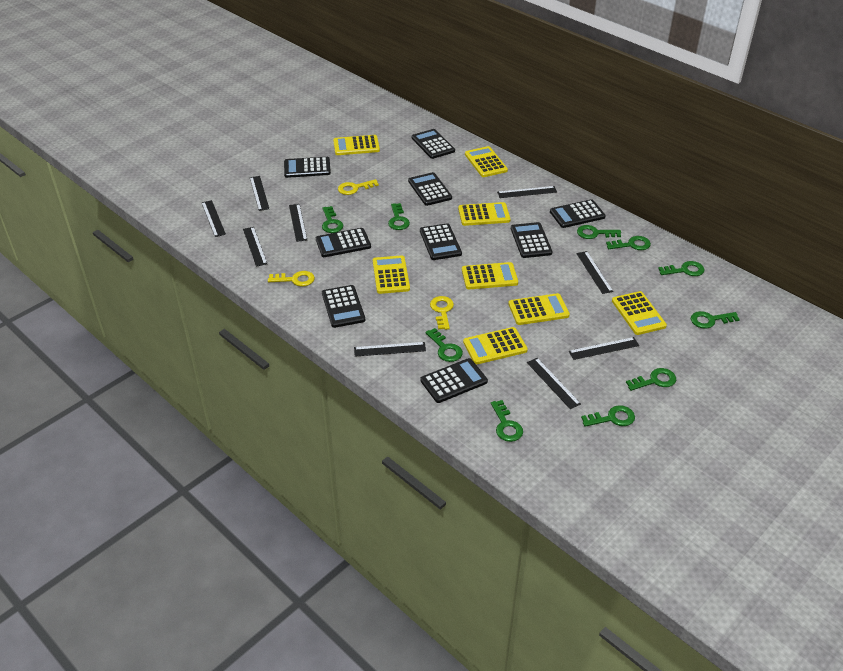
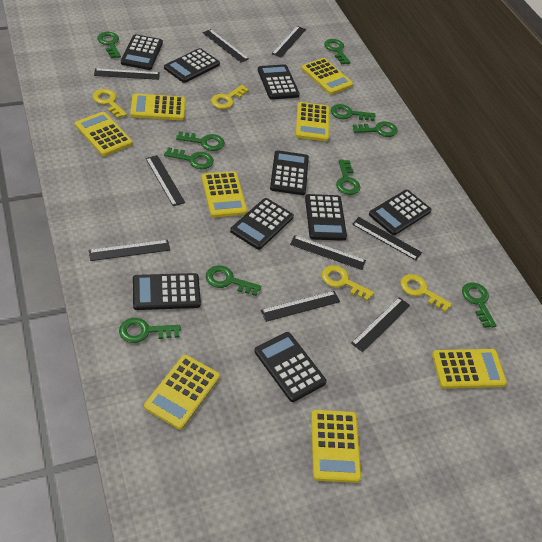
yellow key: 3 -> 4

